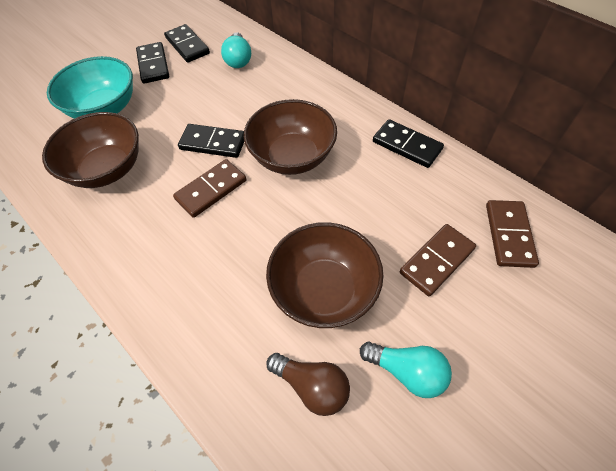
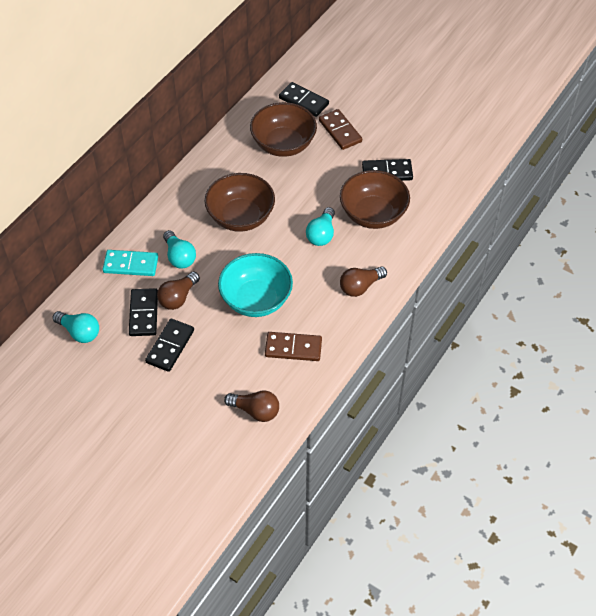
brown domino: 3 -> 2
brown light bulb: 1 -> 3
turquoise domino: 0 -> 1
turquoise light bulb: 2 -> 3

